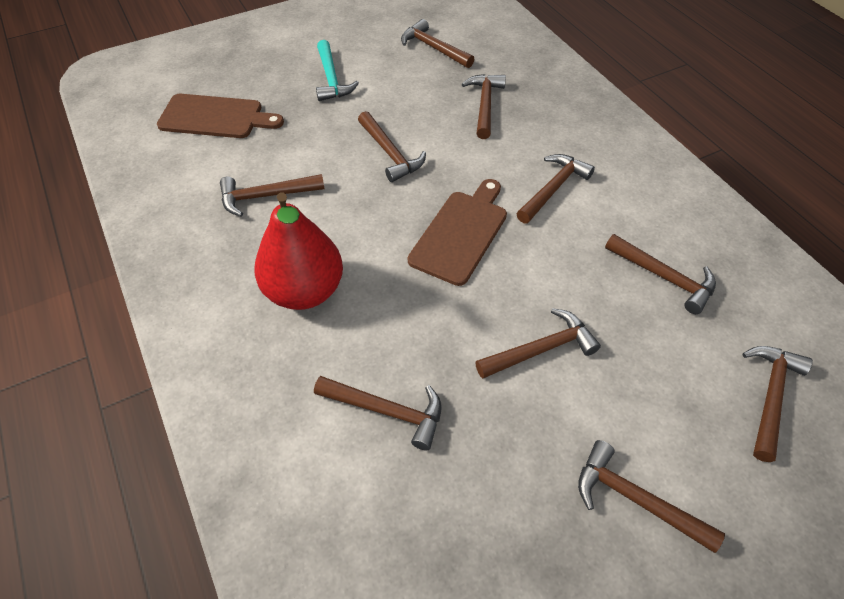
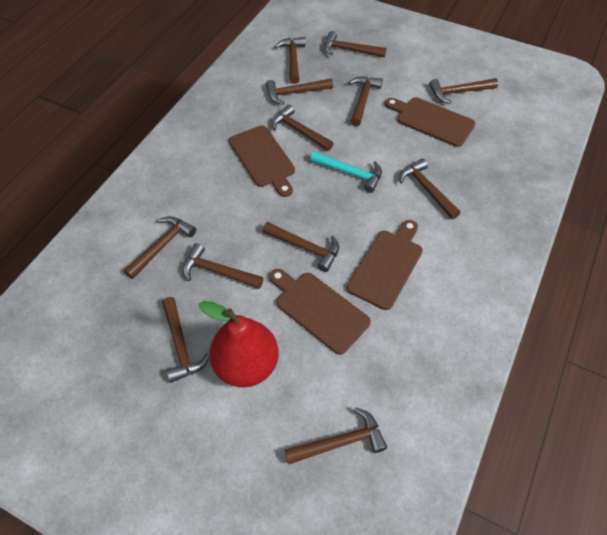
brown cutting board: 2 -> 4
brown hammer: 10 -> 12

